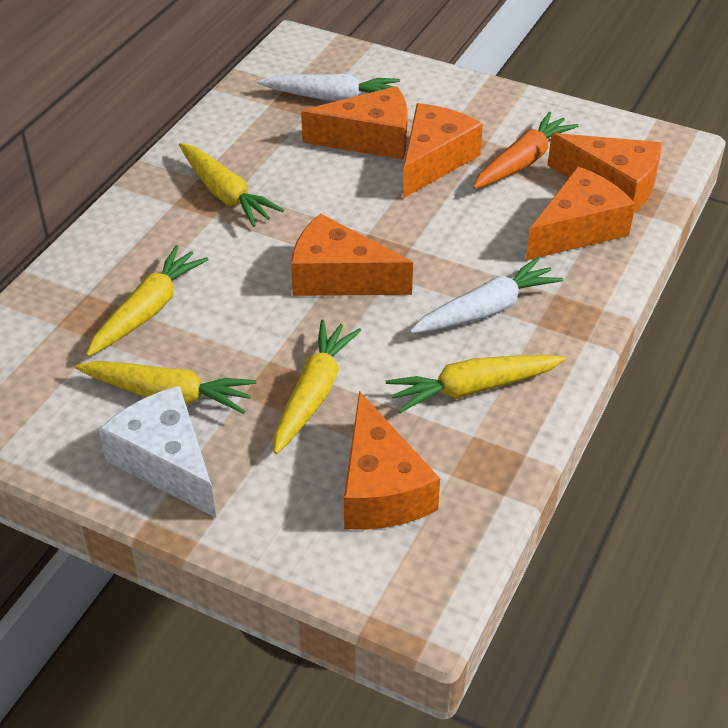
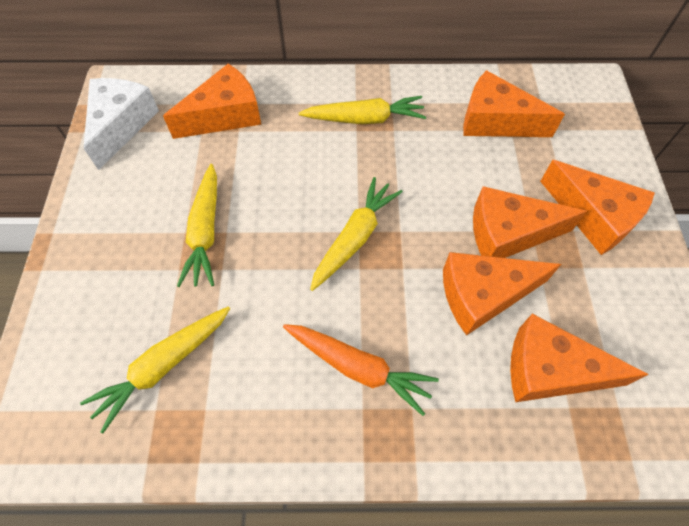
white carrot: 2 -> 0
yellow carrot: 5 -> 4

